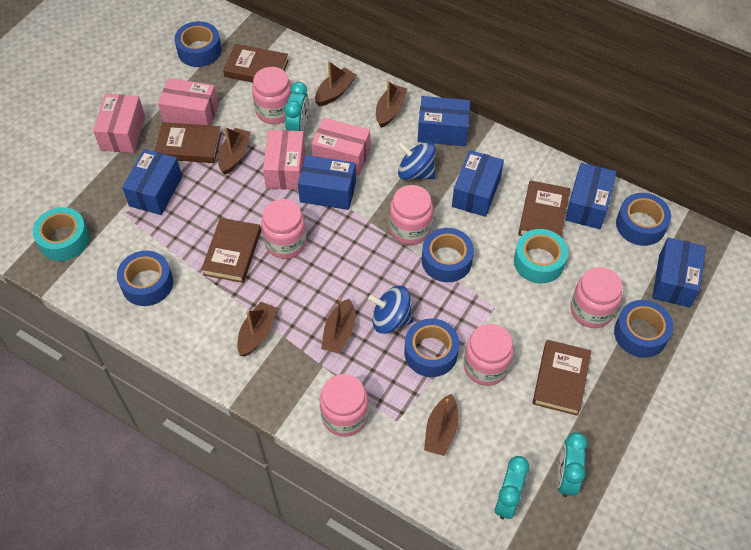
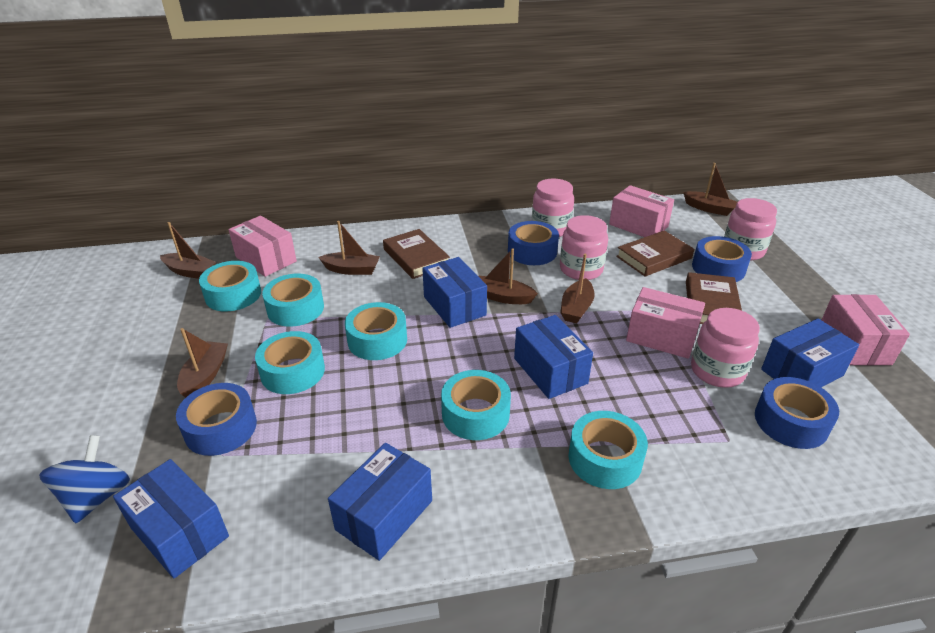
blue box: 6 -> 5
blue spinning top: 2 -> 1
blue tape: 6 -> 4
brown book: 5 -> 3
pink jar: 6 -> 4
turquoise clock: 3 -> 0
turquoise tape: 2 -> 6

